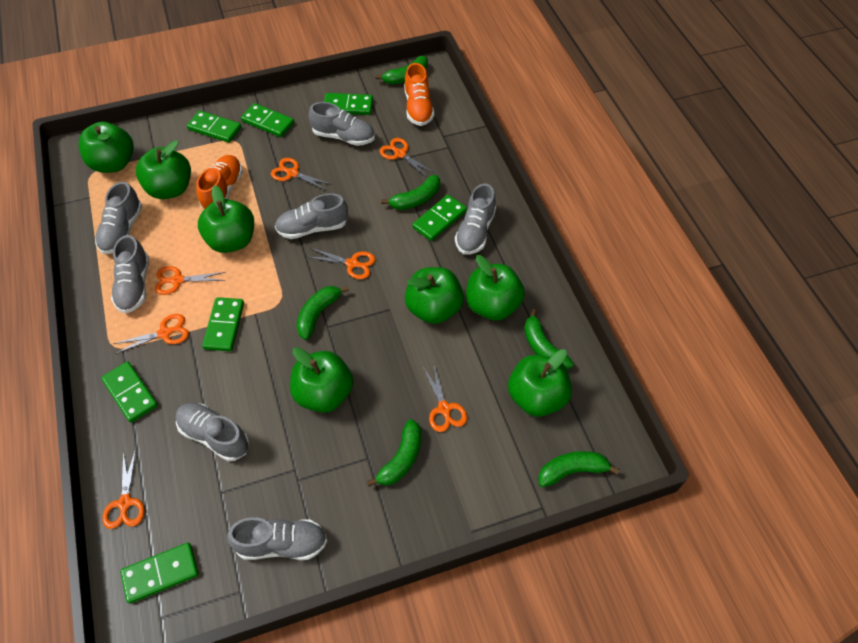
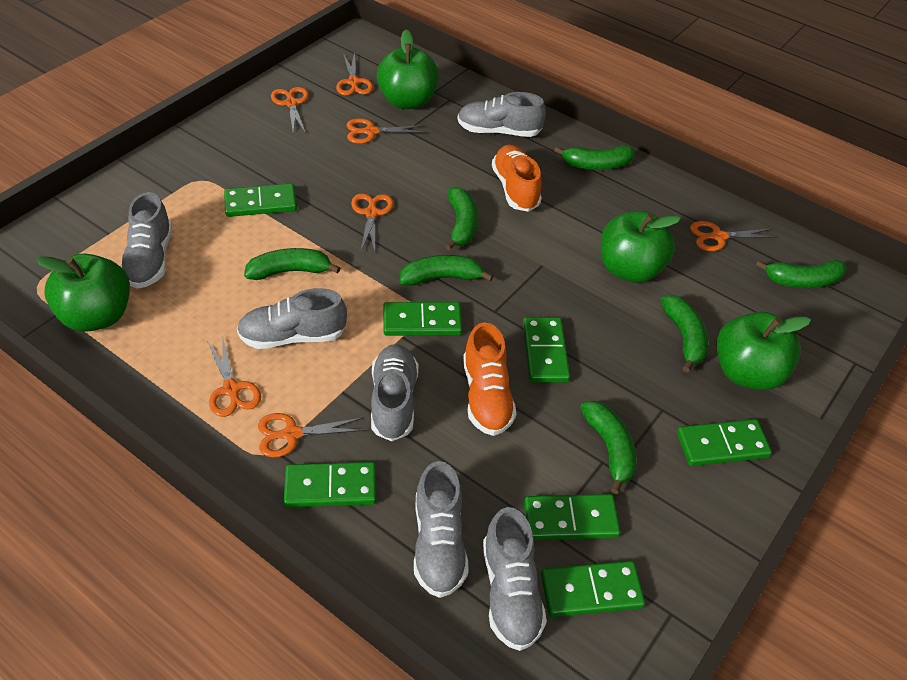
green apple: 7 -> 4
green banana: 6 -> 7
grey shoe: 7 -> 6

